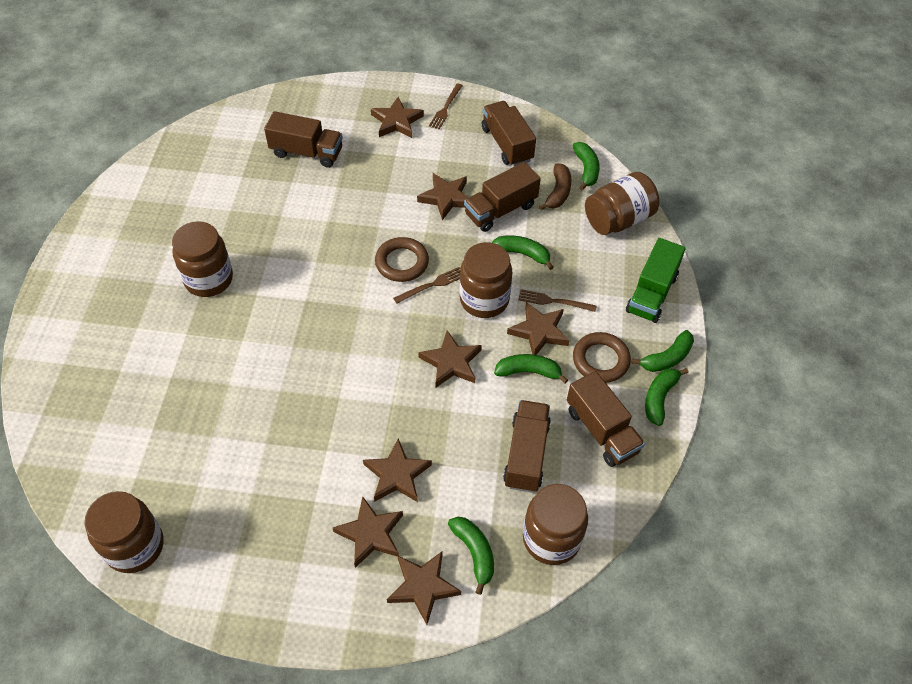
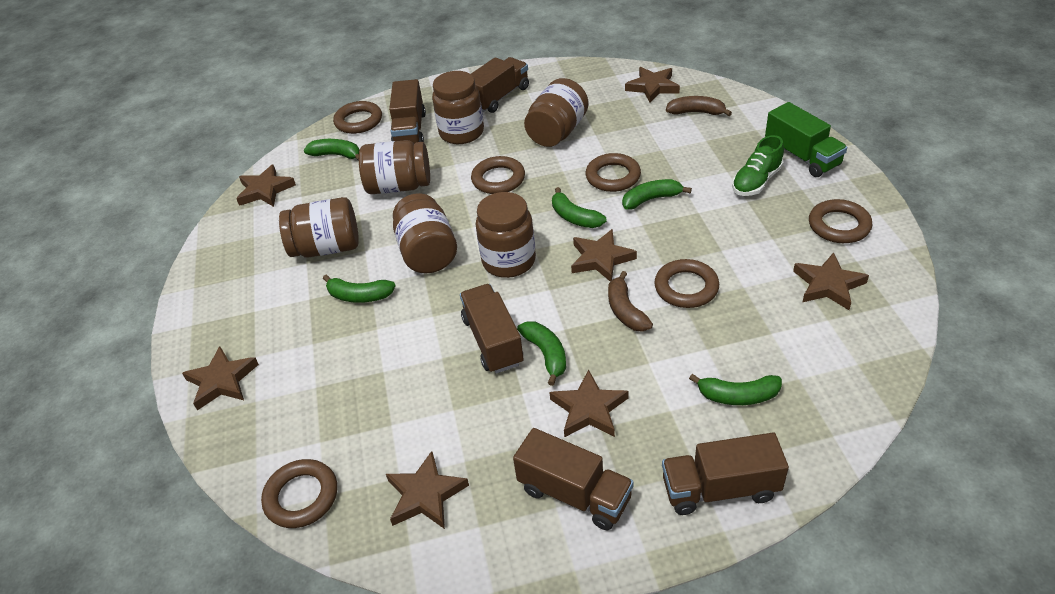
brown banana: 1 -> 2
brown fork: 3 -> 0
brown jar: 5 -> 6
brown ring: 2 -> 6
green shoe: 0 -> 1

